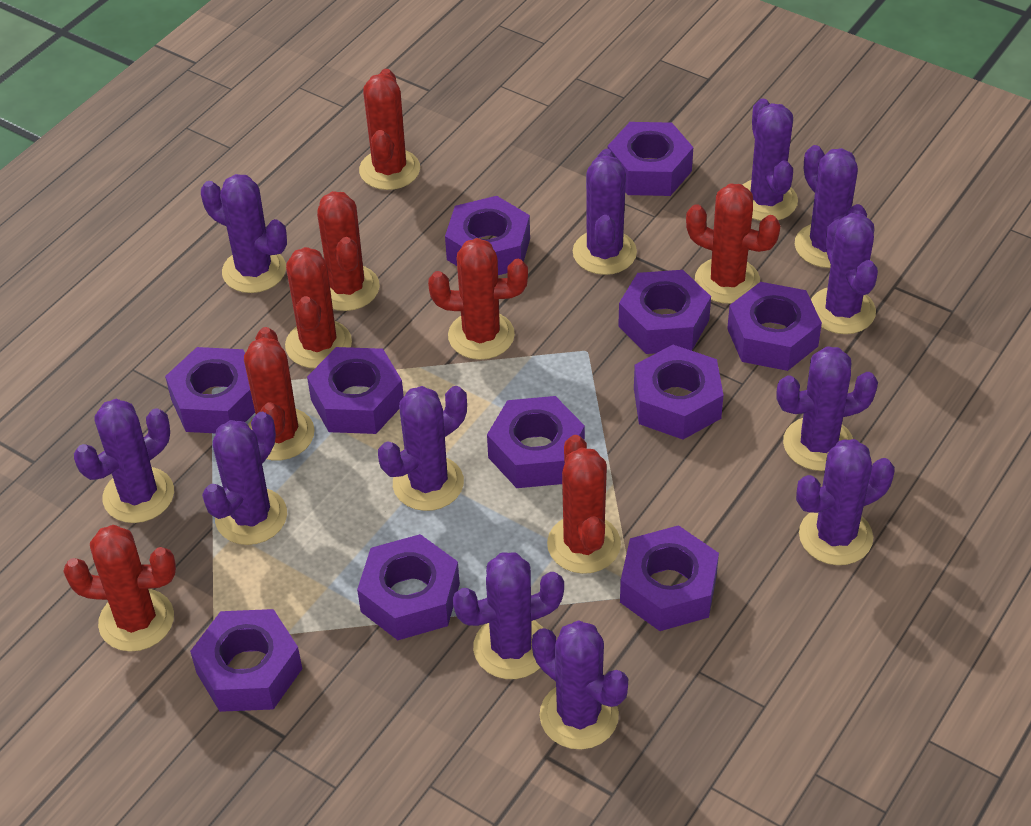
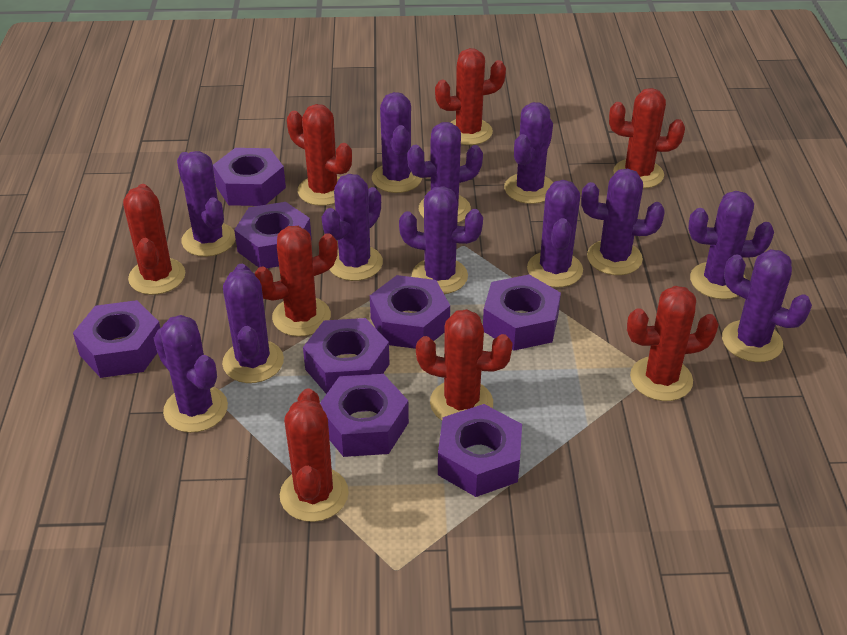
purple nut: 11 -> 8

